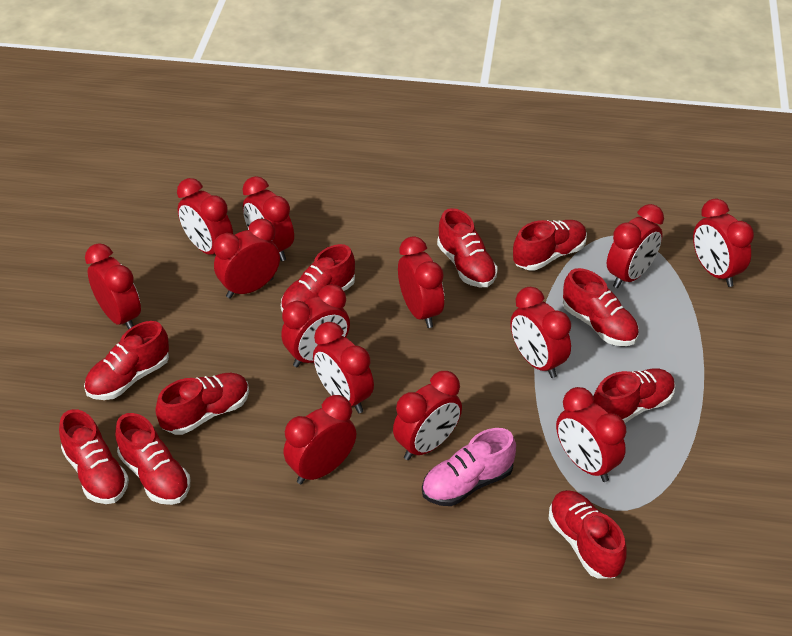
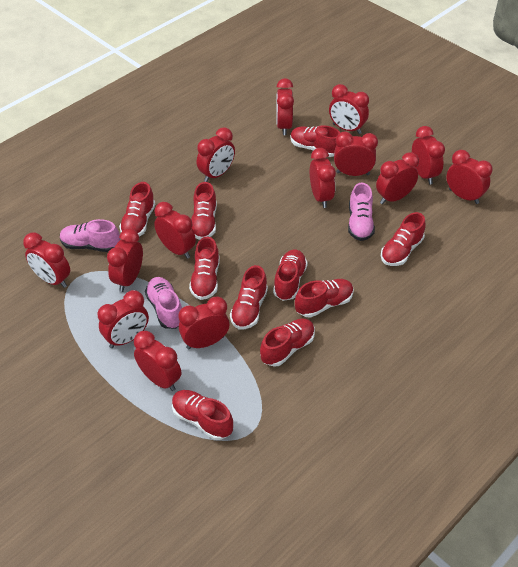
pink shoe: 1 -> 3
red clock: 13 -> 14

